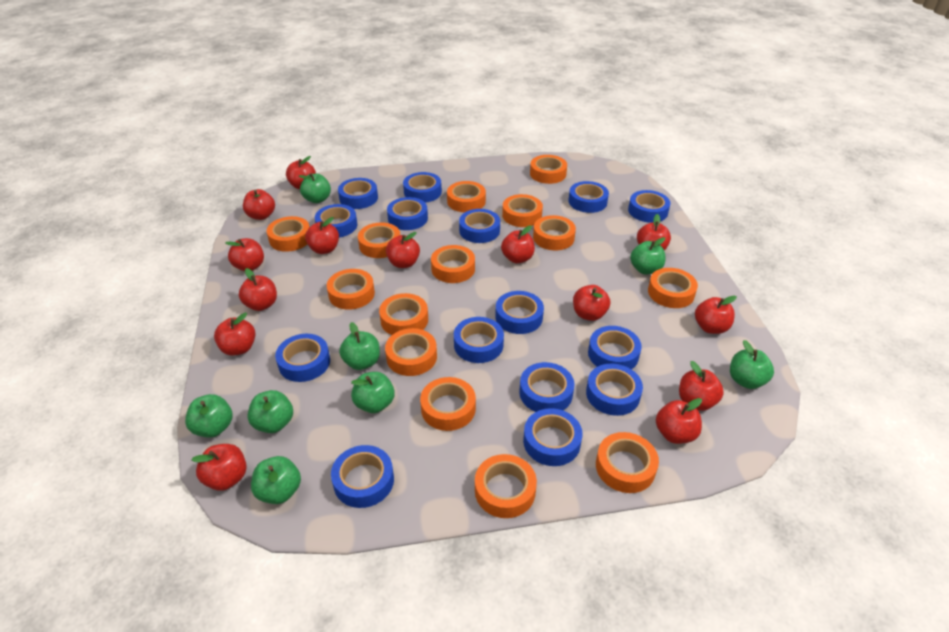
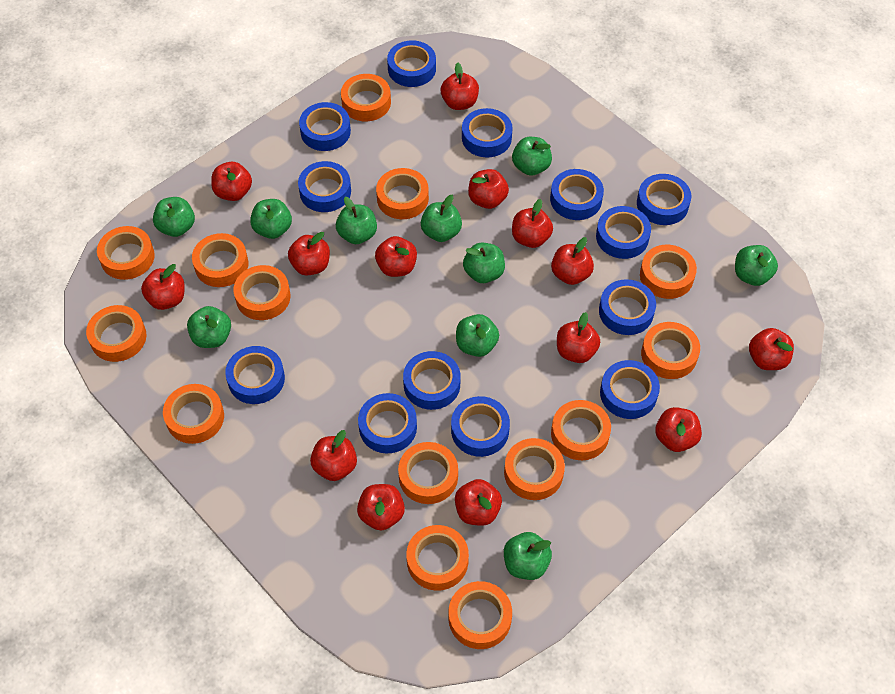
blue tape: 15 -> 13
green apple: 8 -> 10

